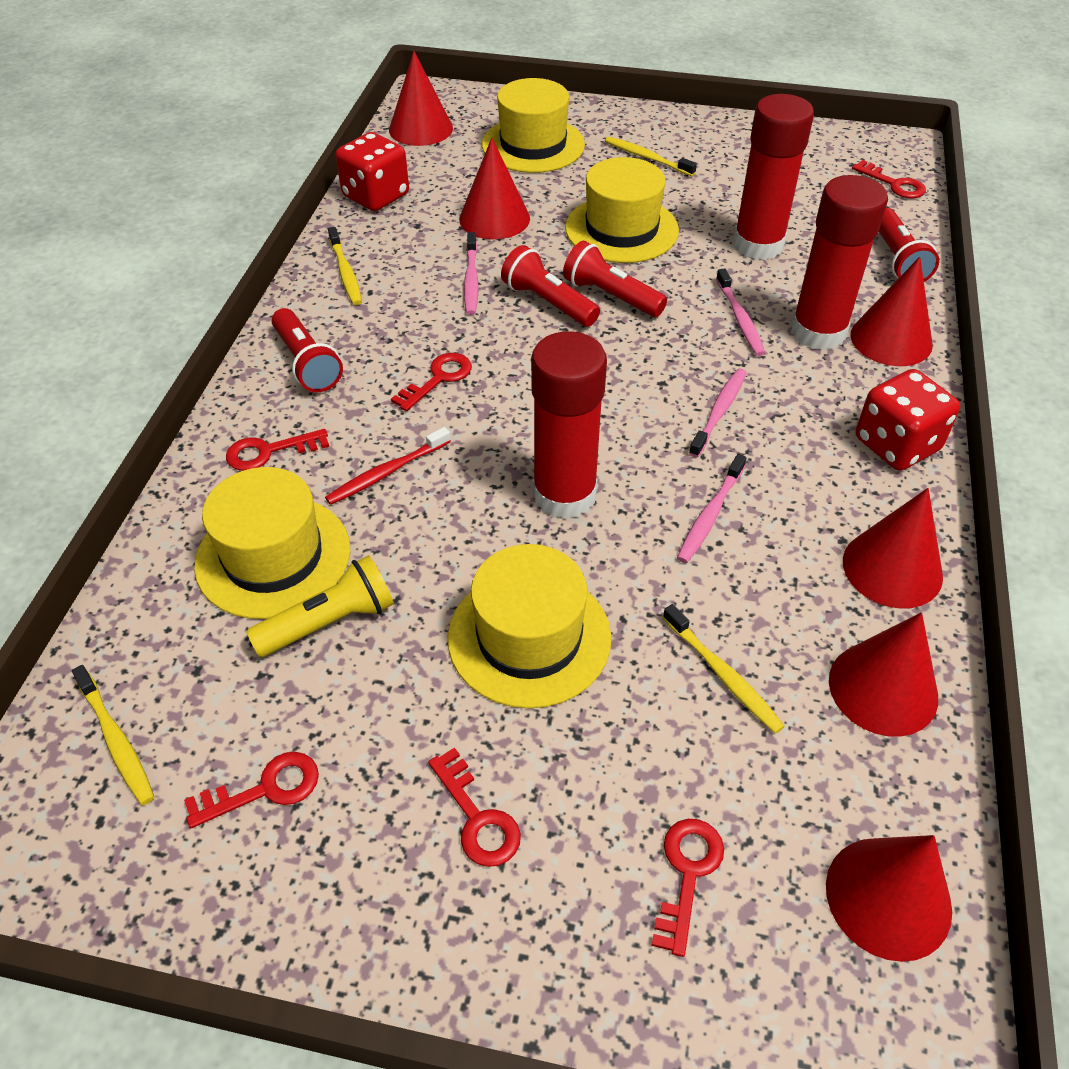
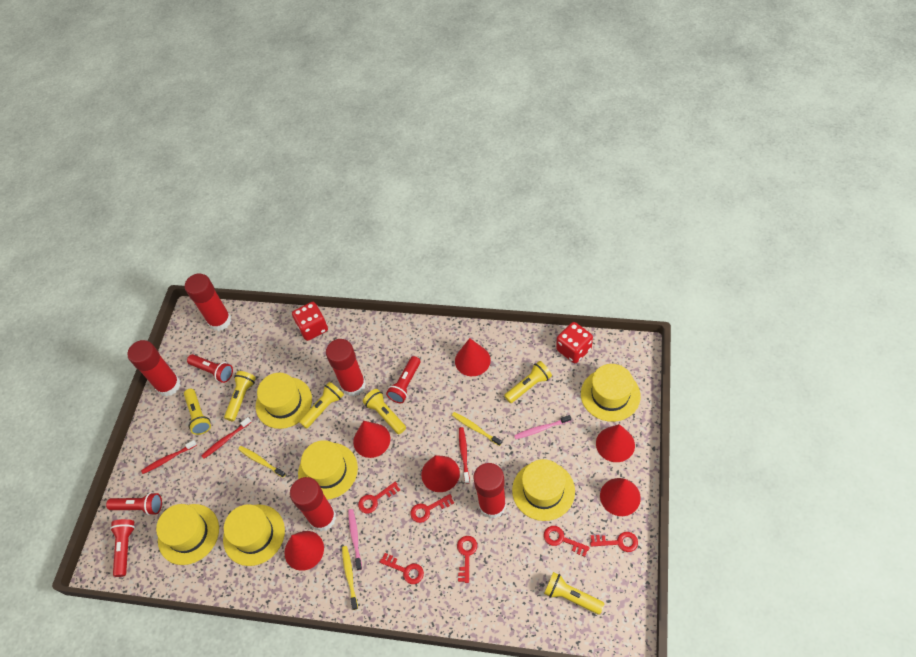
pink toothbrush: 4 -> 2
red glue stick: 3 -> 5
red toothbrush: 1 -> 3
yellow flashlight: 1 -> 6
yellow hat: 4 -> 6
yellow toothbrush: 4 -> 3

